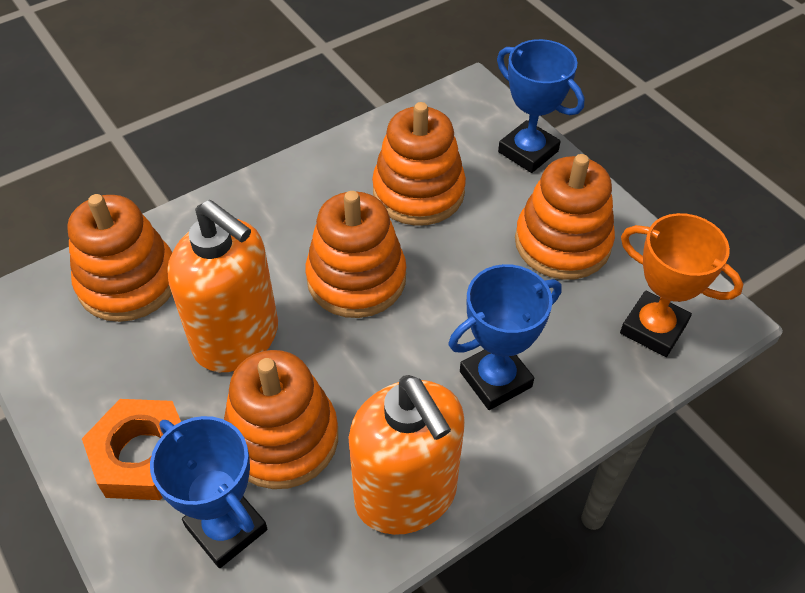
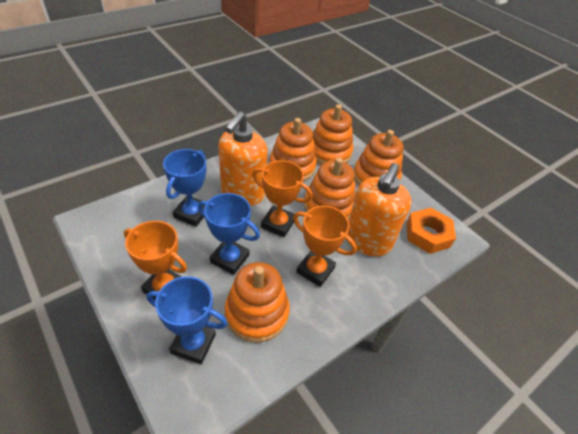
orange trophy: 1 -> 3

